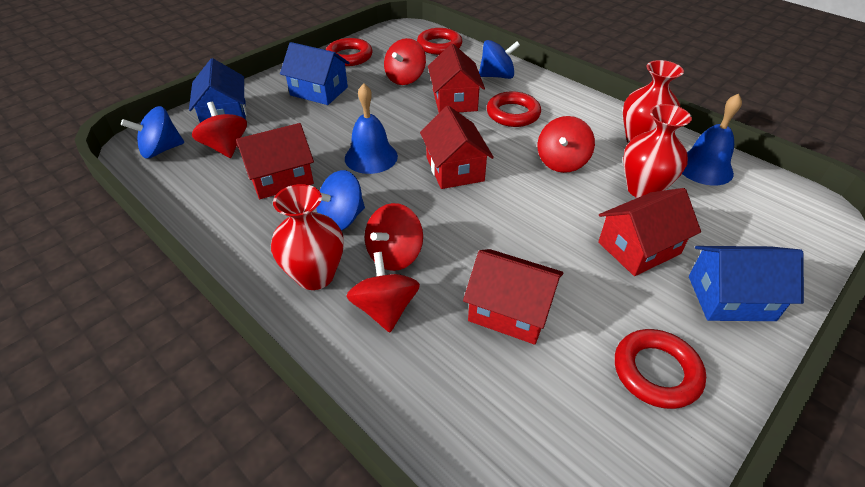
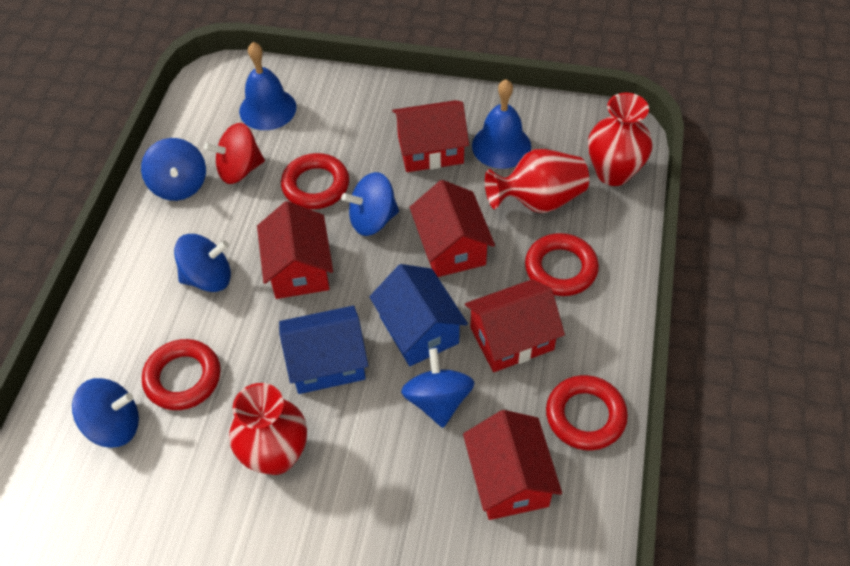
blue house: 3 -> 2
blue spinning top: 3 -> 5
red spinning top: 5 -> 1

